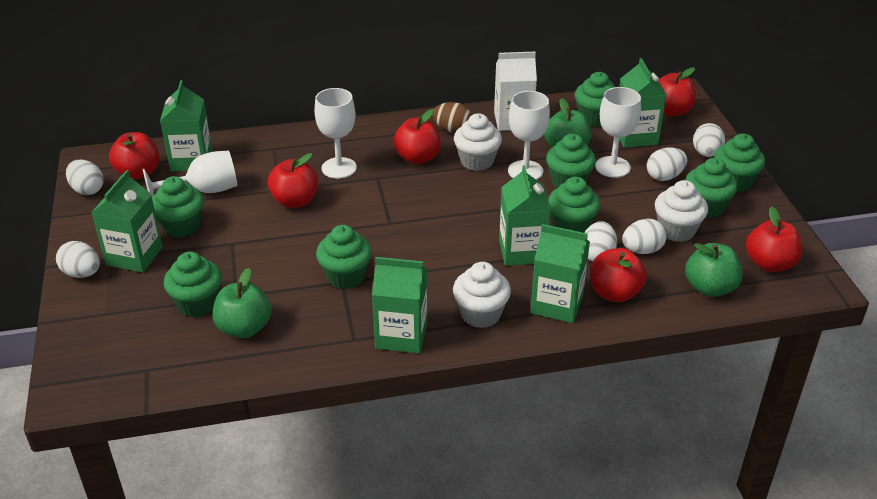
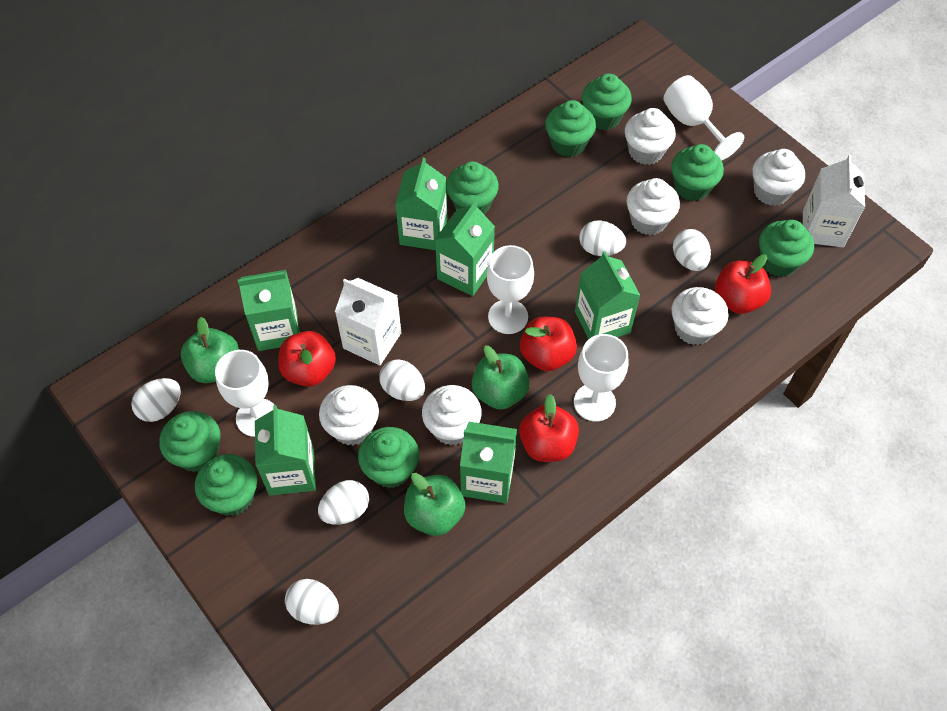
brown egg: 1 -> 0
red apple: 6 -> 4
white carton: 1 -> 2
white cupcake: 3 -> 6

